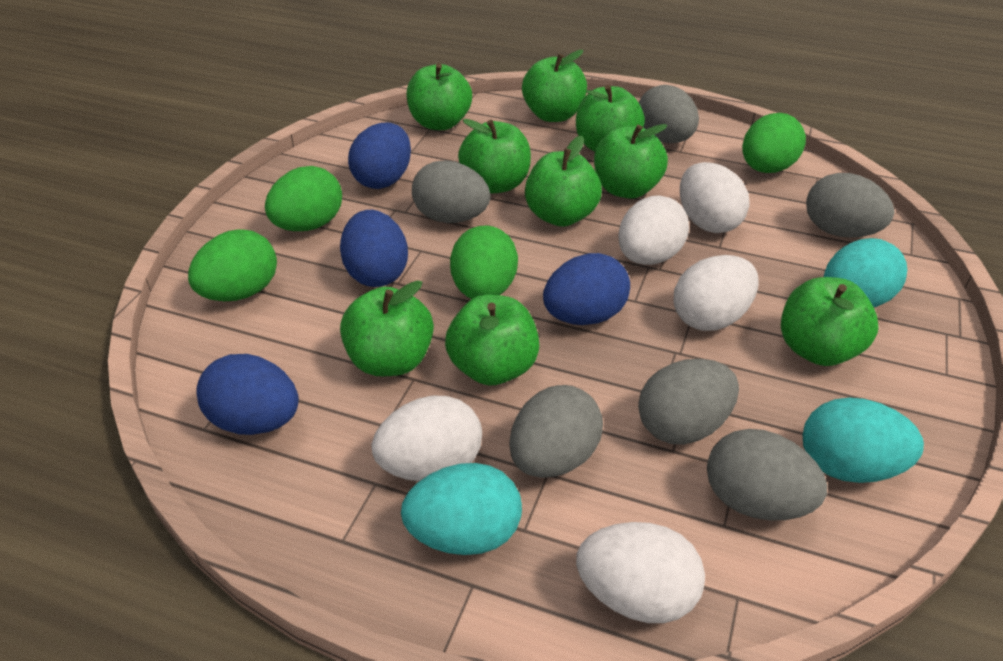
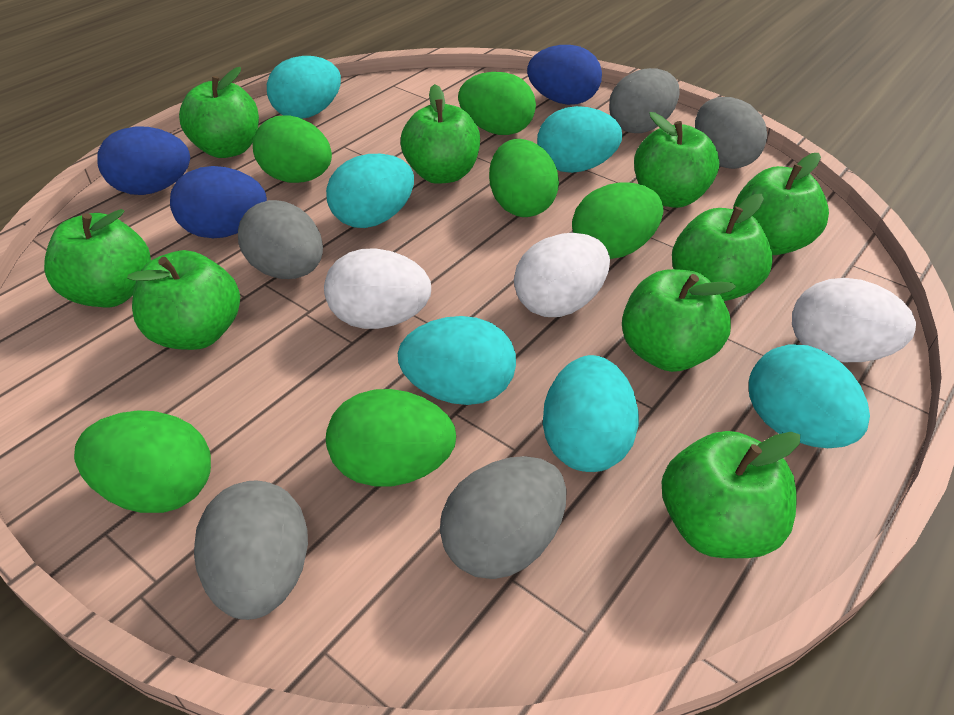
blue egg: 4 -> 3
green egg: 4 -> 6
grey egg: 6 -> 5
turquoise egg: 3 -> 6
white egg: 5 -> 3

